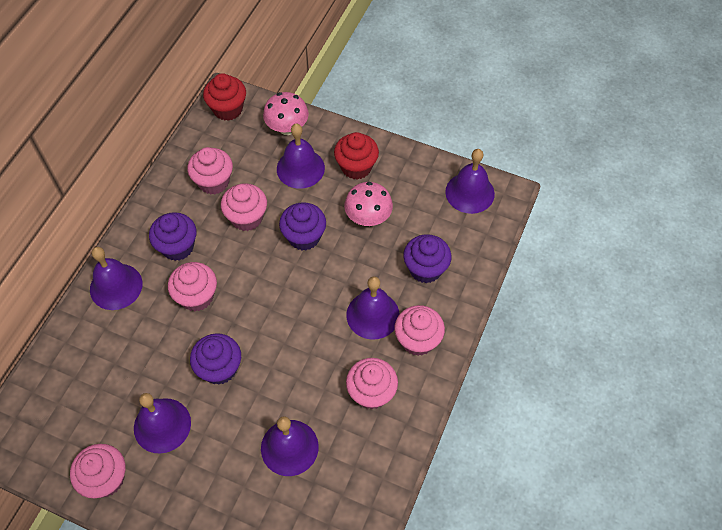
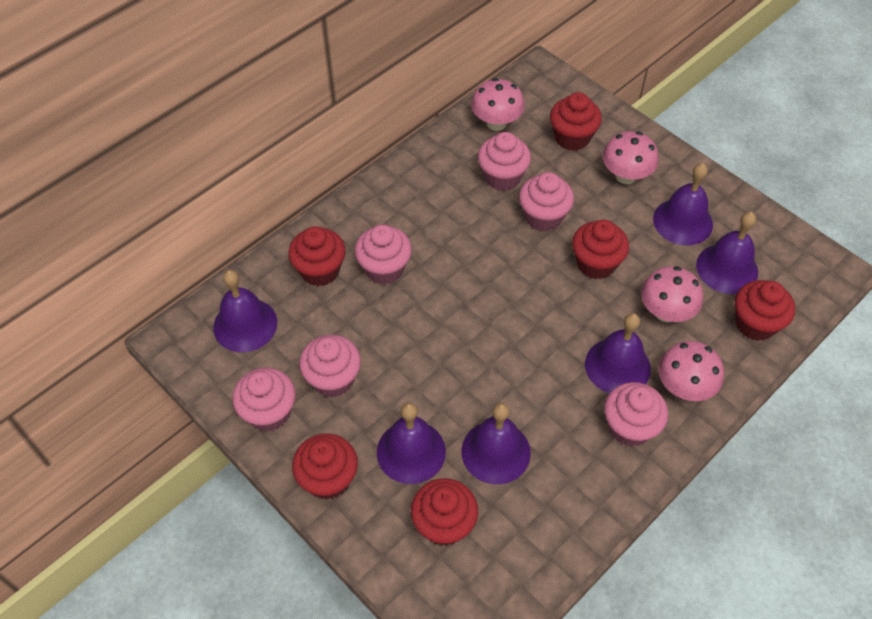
pink mushroom: 2 -> 4
purple cupcake: 4 -> 0
red cupcake: 2 -> 6

